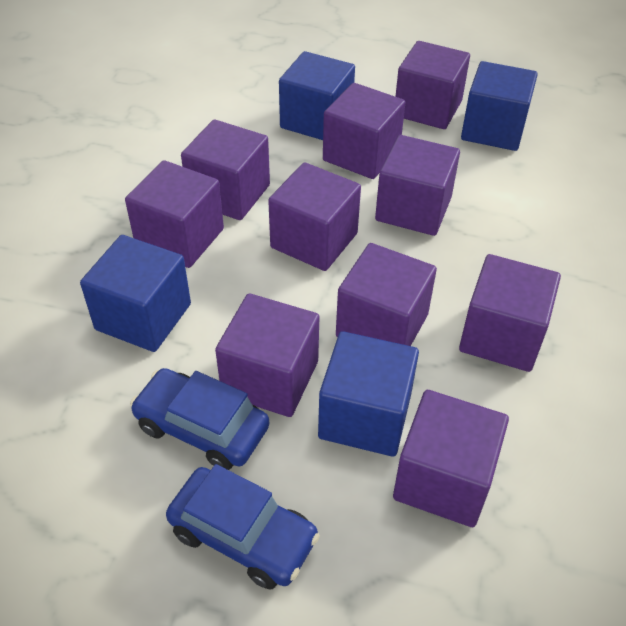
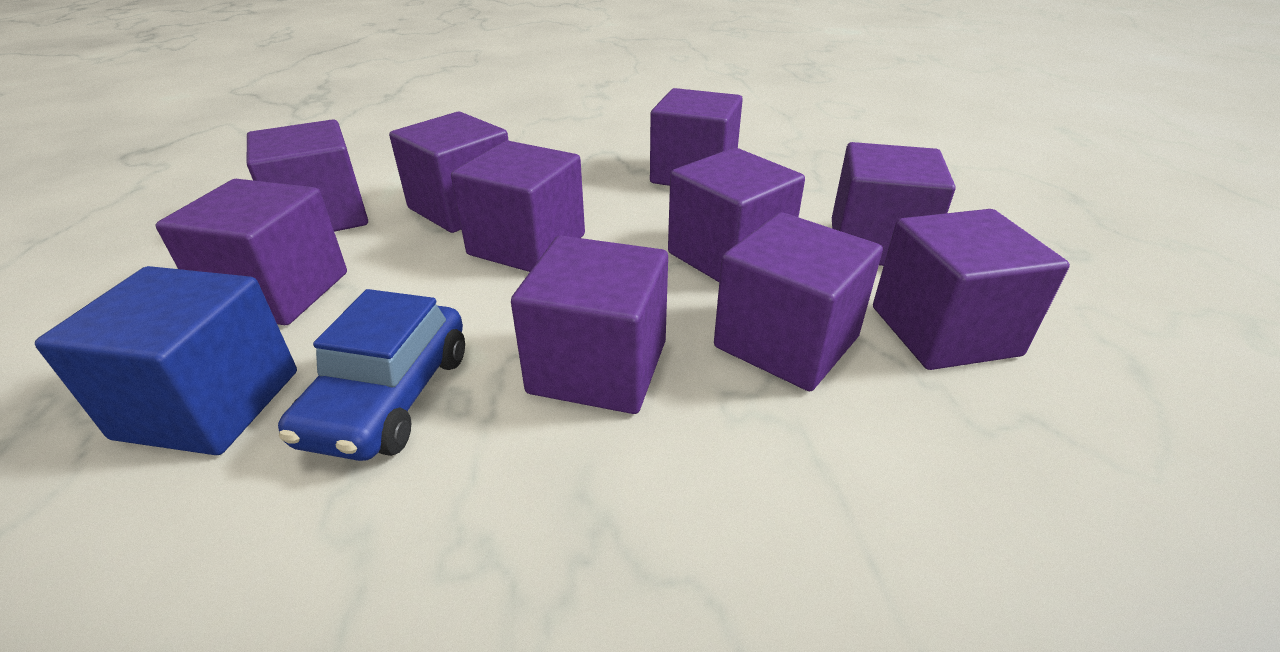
blue car: 2 -> 1
blue cube: 4 -> 1

